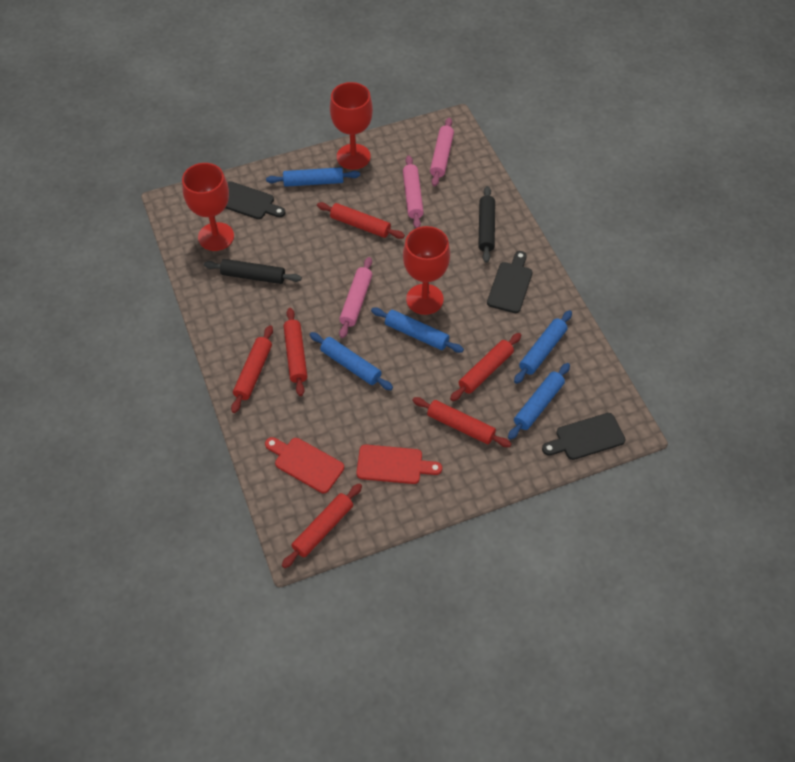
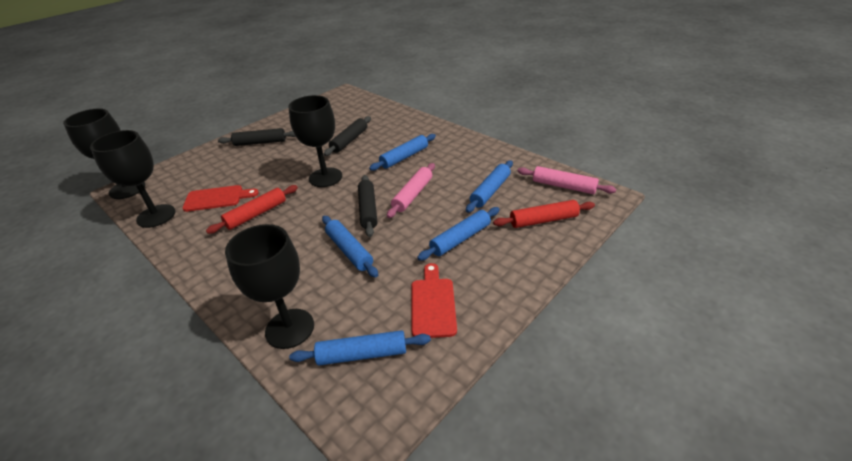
black cutting board: 3 -> 0
black goblet: 0 -> 4
black rolling pin: 2 -> 3
pink rolling pin: 3 -> 2
red goblet: 3 -> 0
red rolling pin: 6 -> 2

